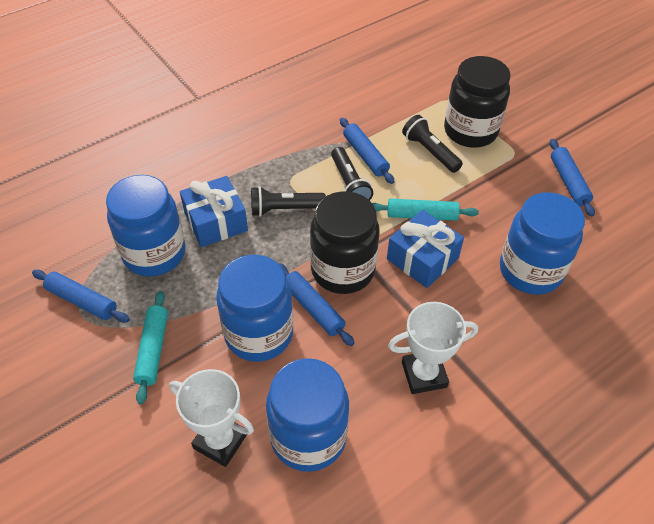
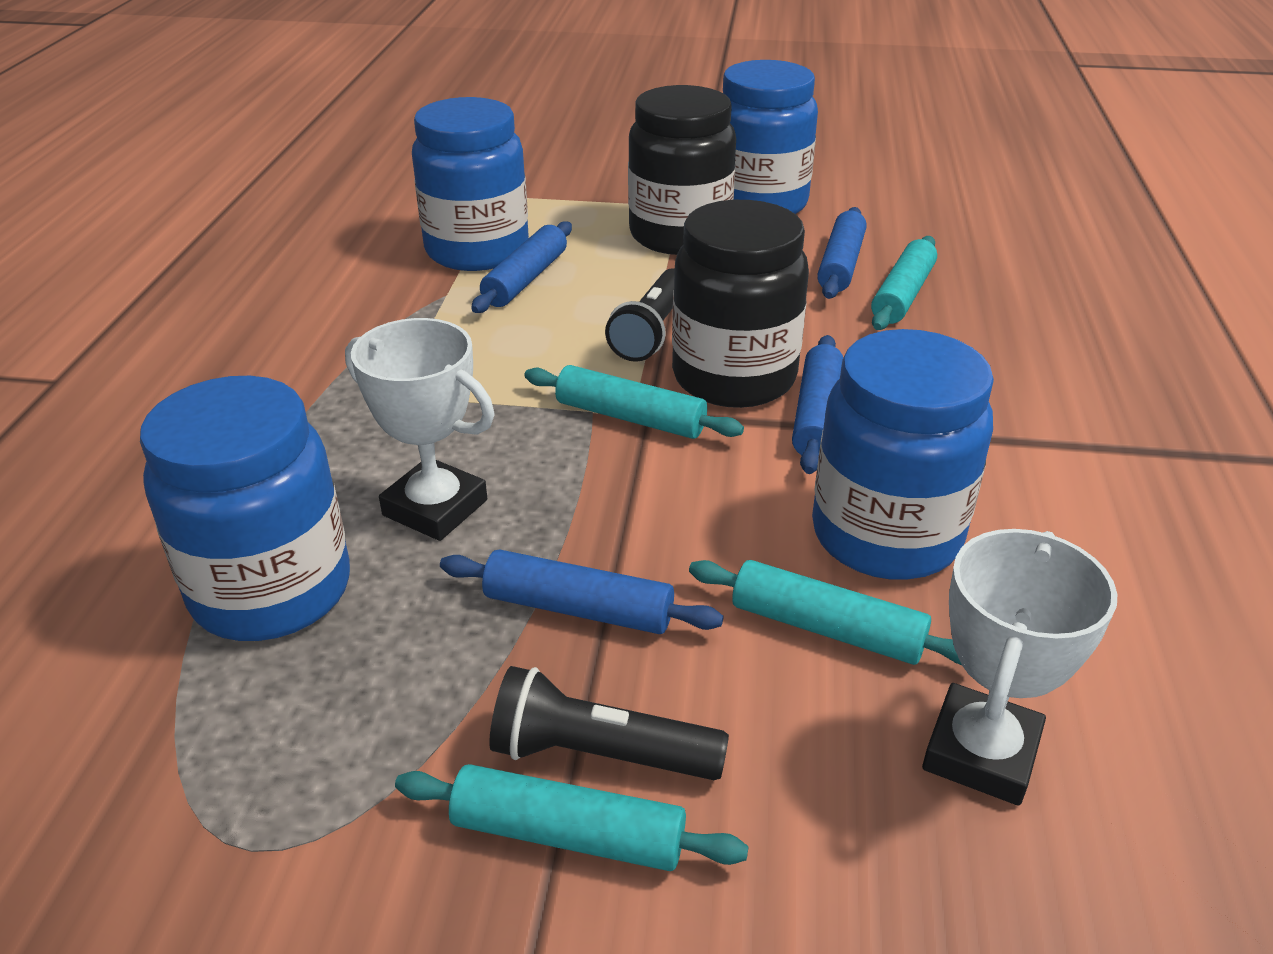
black flashlight: 3 -> 2
blue gift: 2 -> 0
turquoise rolling pin: 2 -> 4

